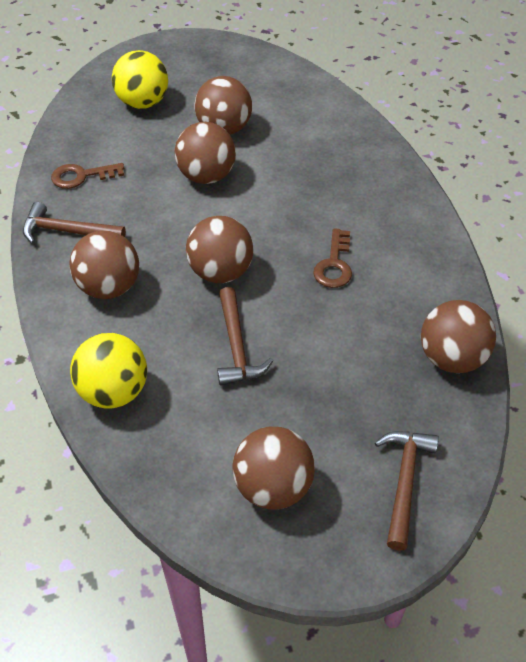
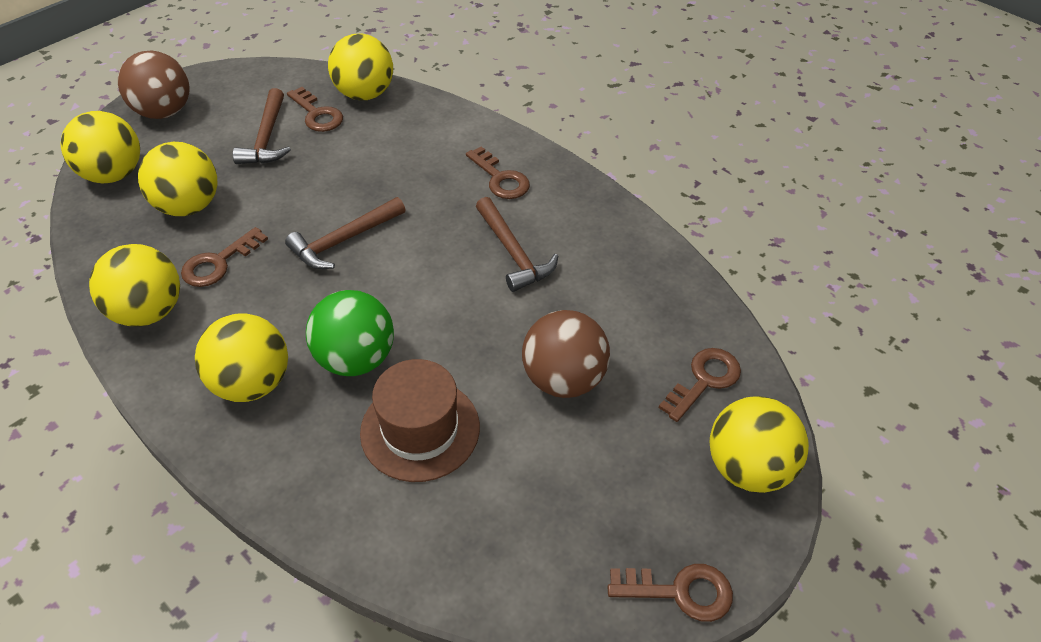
brown ball: 6 -> 2
brown hat: 0 -> 1
brown key: 2 -> 5
green ball: 0 -> 1
yellow ball: 2 -> 6

